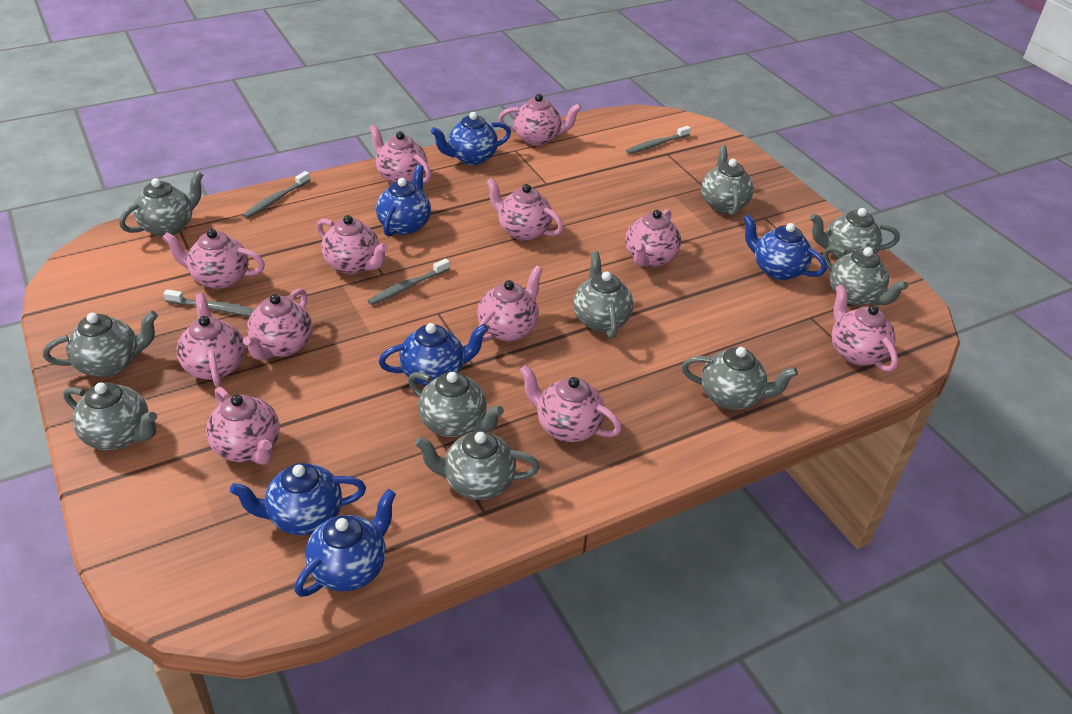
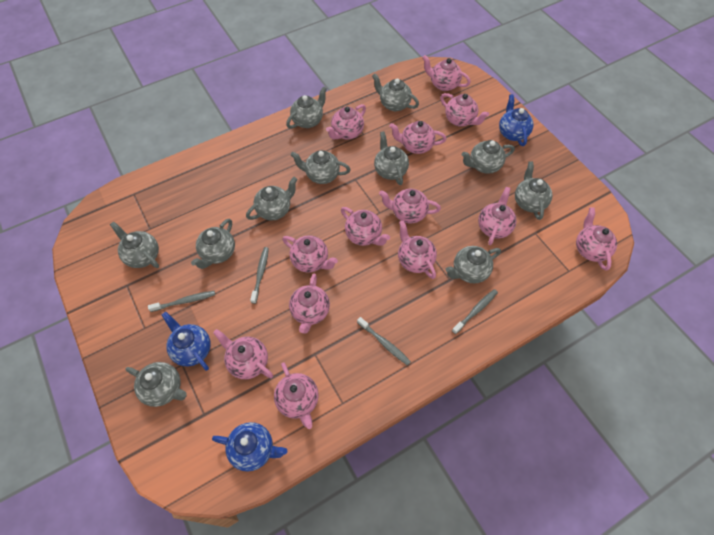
blue teapot: 6 -> 3
grey teapot: 10 -> 11
pink teapot: 12 -> 13

